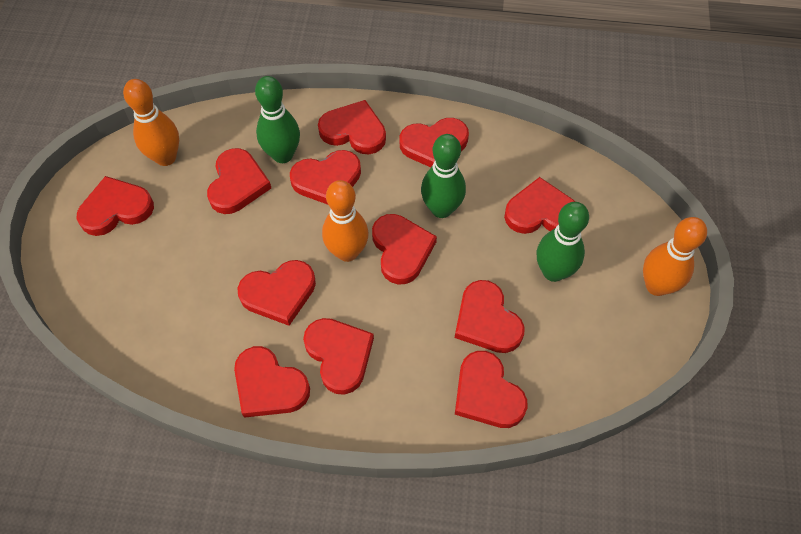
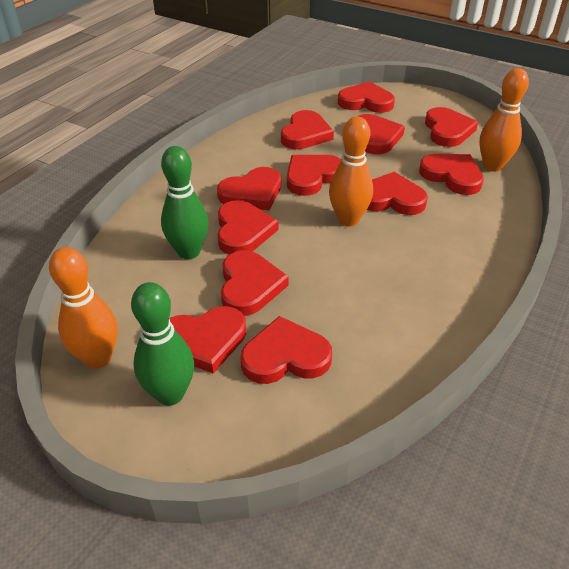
green bowling pin: 3 -> 2

